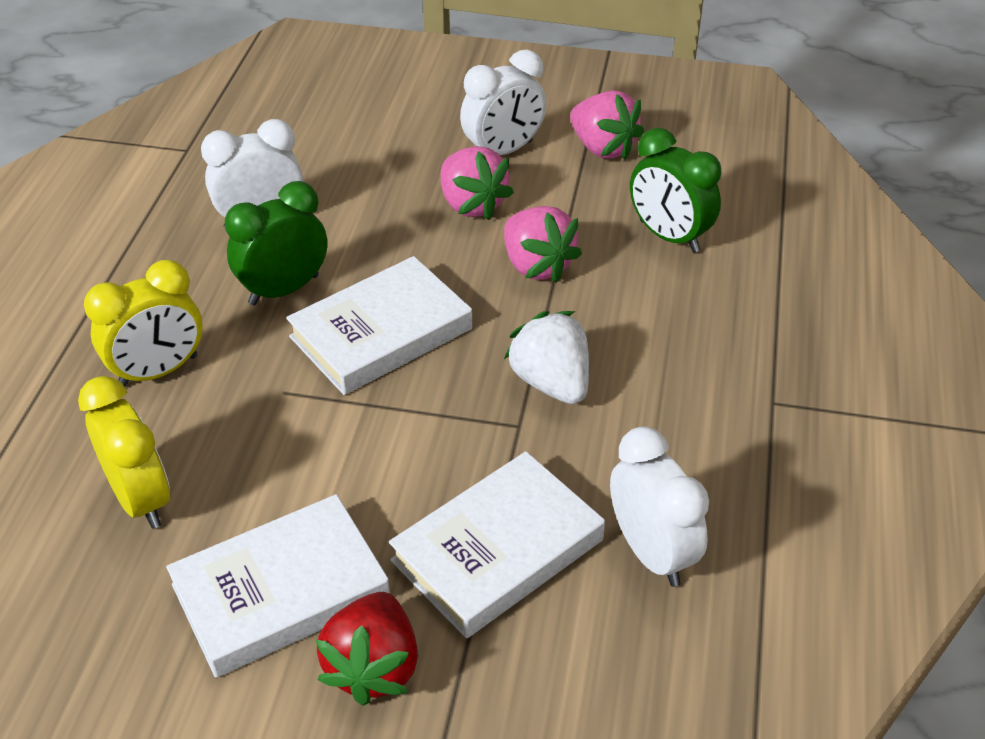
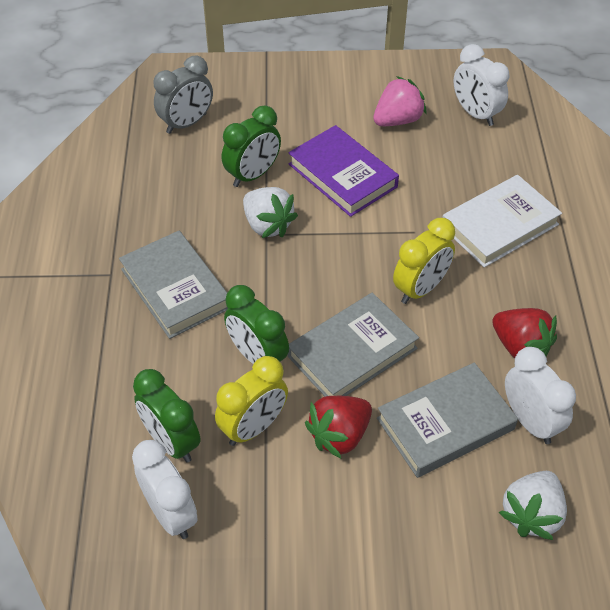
green clock: 2 -> 3
grey book: 0 -> 3
grey clock: 0 -> 1
pink strawberry: 3 -> 1
purple book: 0 -> 1
red strawberry: 1 -> 2
white book: 3 -> 1
white strawberry: 1 -> 2

